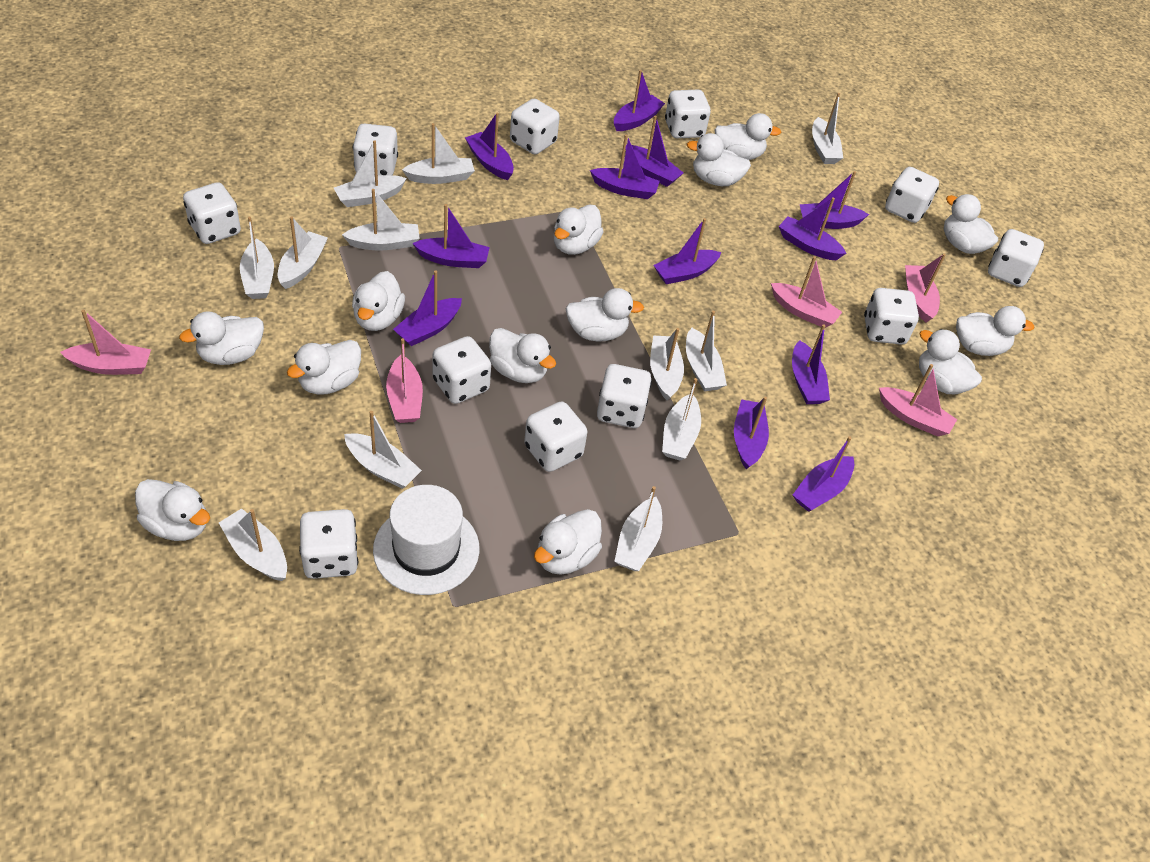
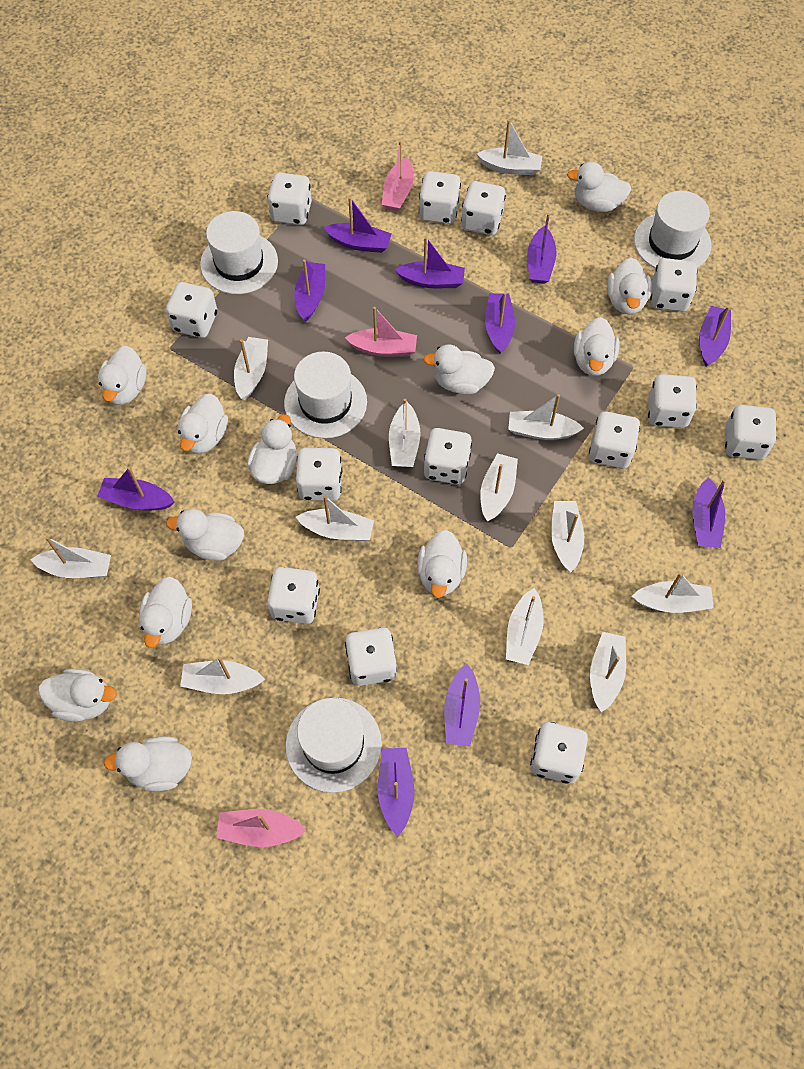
pink boat: 5 -> 3
purple boat: 12 -> 10
white dice: 11 -> 13
white duck: 13 -> 12
white hat: 1 -> 4

